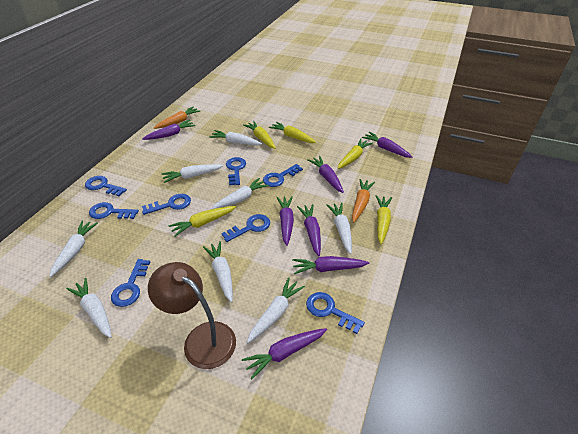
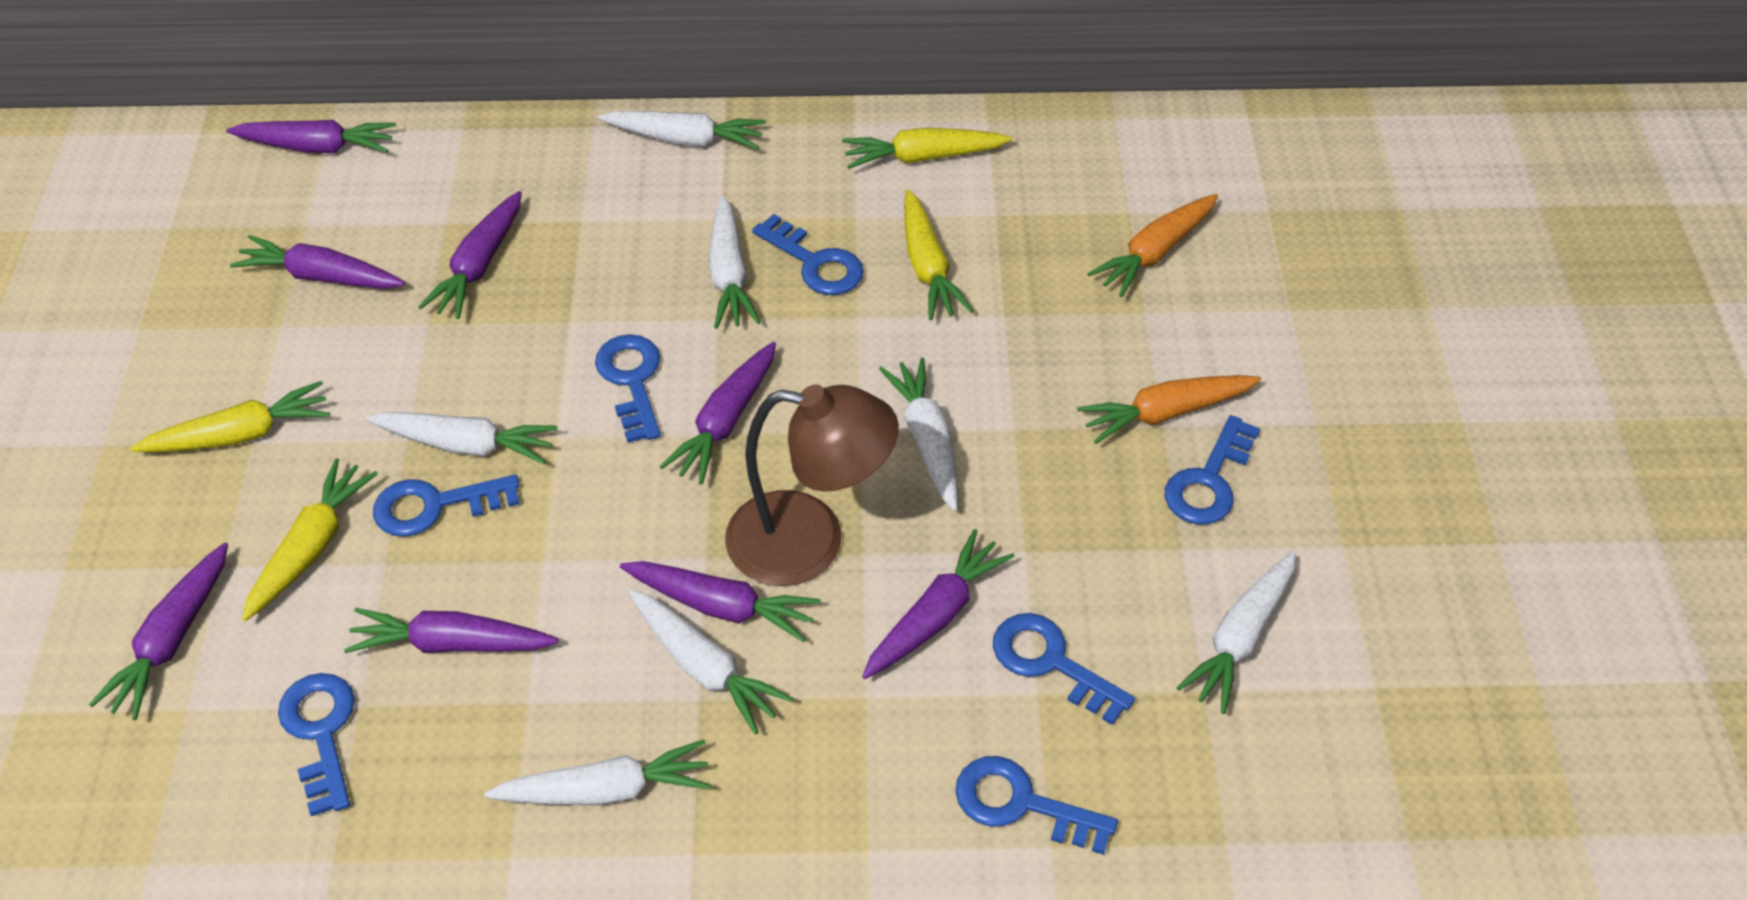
blue key: 8 -> 7
purple carrot: 7 -> 8
white carrot: 8 -> 7
yellow carrot: 5 -> 4

